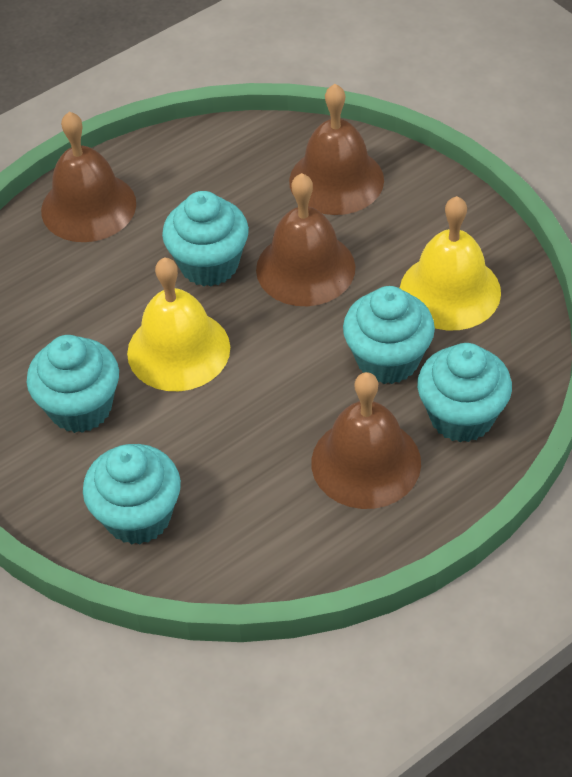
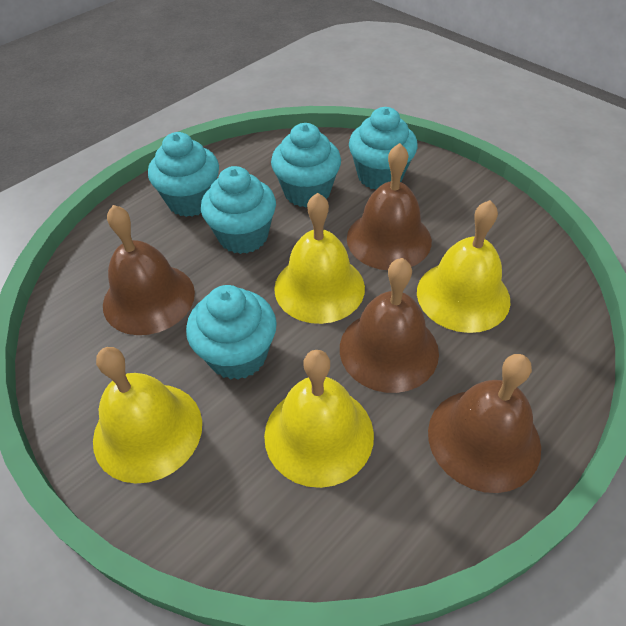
yellow bell: 2 -> 4

